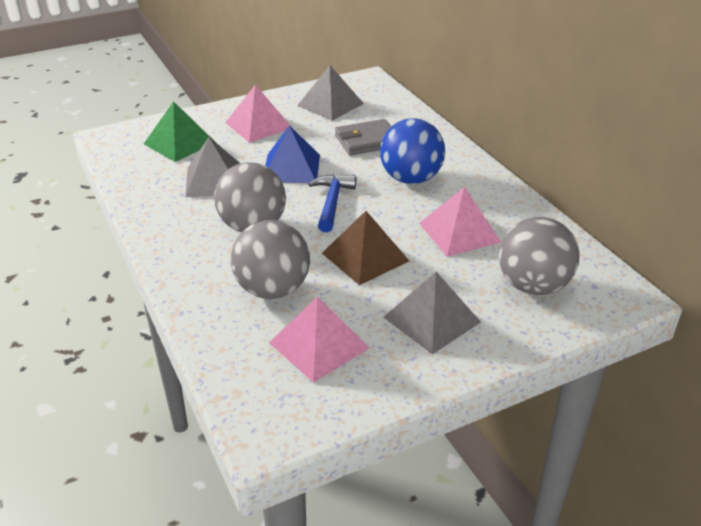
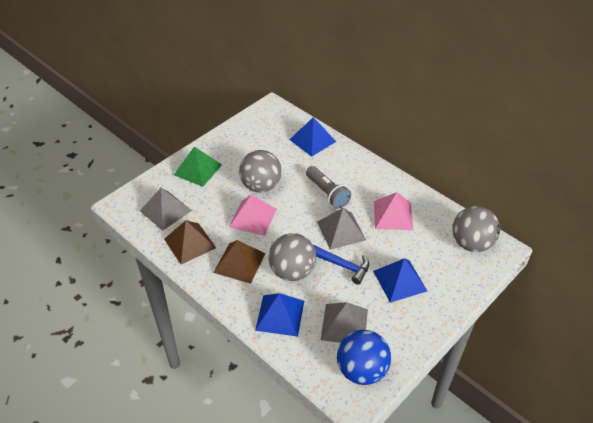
blue pyramid: 1 -> 3
brown pyramid: 1 -> 2
grey flashlight: 0 -> 1
grey wallet: 1 -> 0
pink pyramid: 3 -> 2

